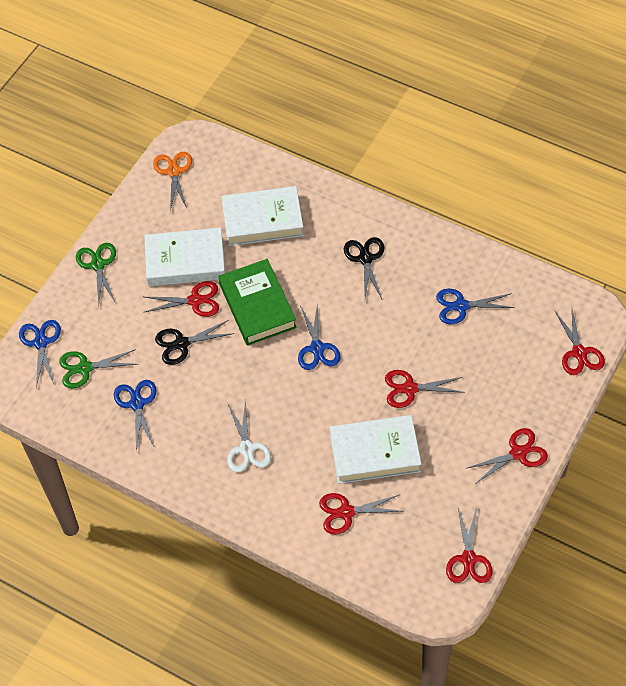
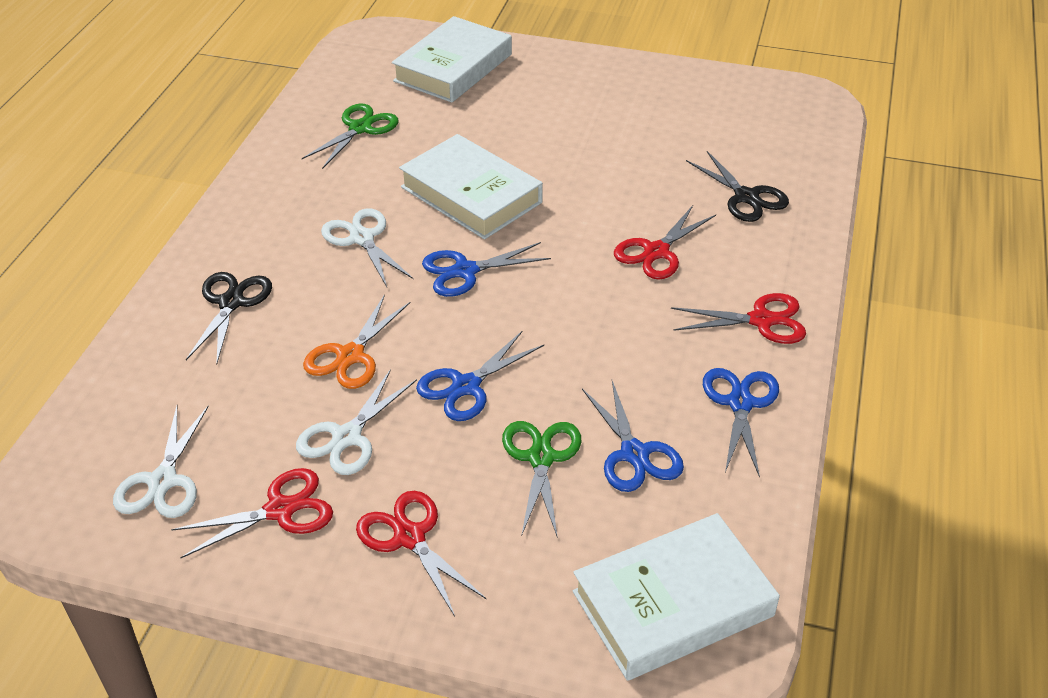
green book: 1 -> 0
red scissors: 6 -> 4
white scissors: 1 -> 3

